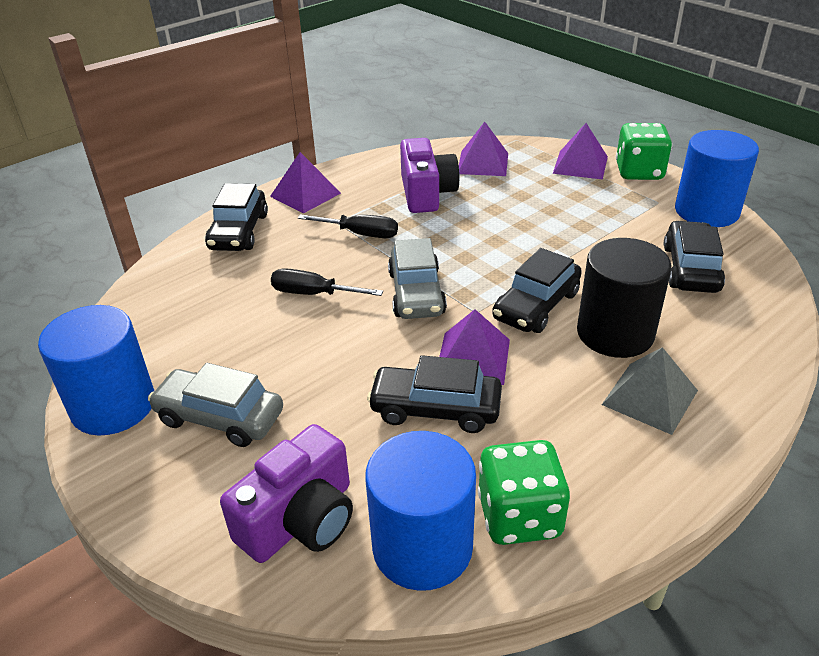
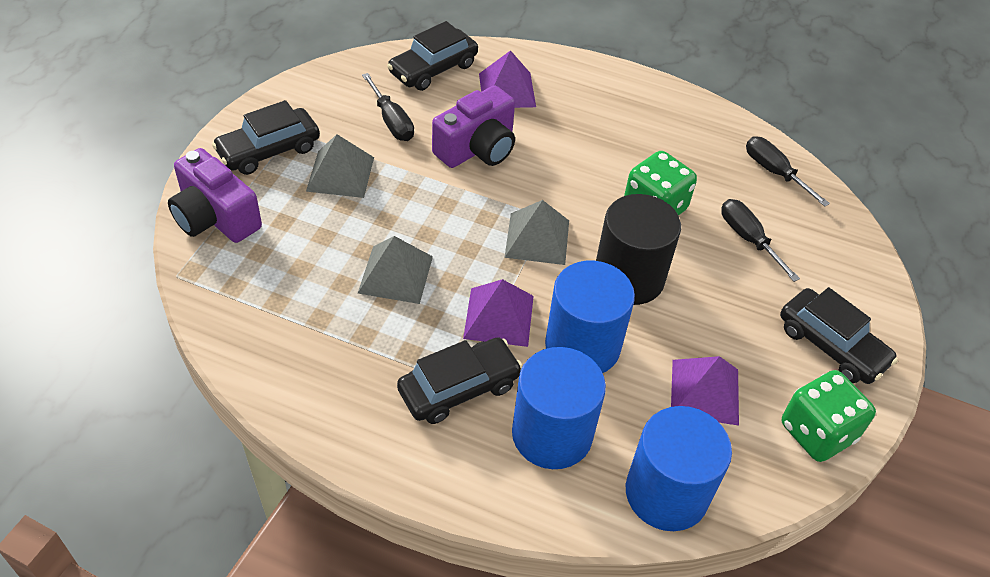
black screwdriver: 2 -> 3
grey car: 2 -> 0
grey pyramid: 1 -> 3
purple pyramid: 4 -> 3

